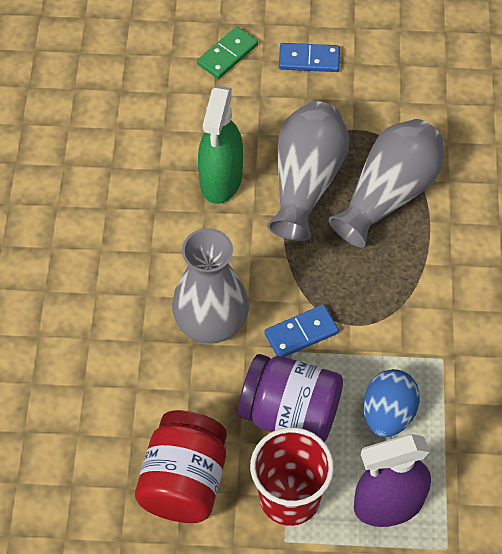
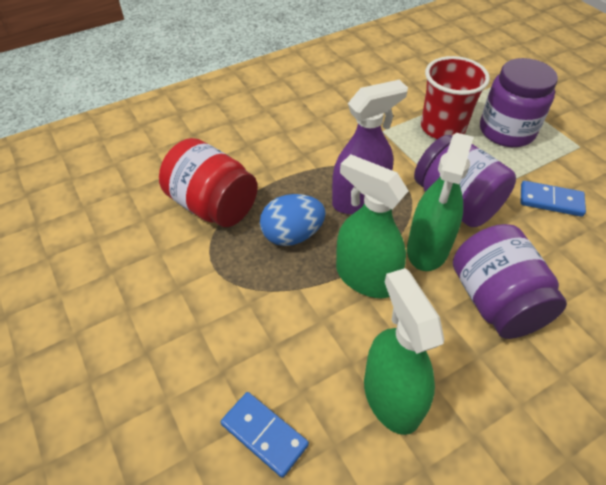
green domino: 1 -> 0
green spray bottle: 1 -> 3
grey vase: 3 -> 0
purple jar: 1 -> 3

